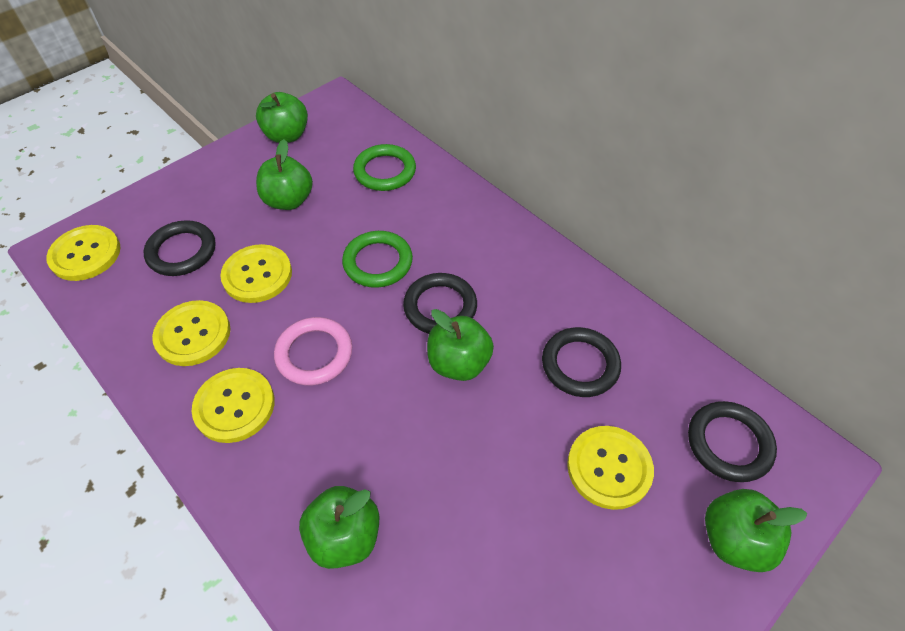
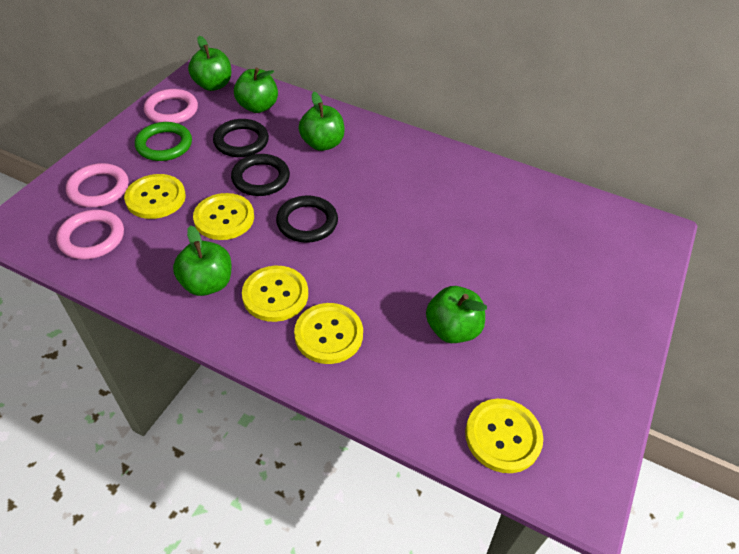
black ring: 4 -> 3
green ring: 2 -> 1
pink ring: 1 -> 3

